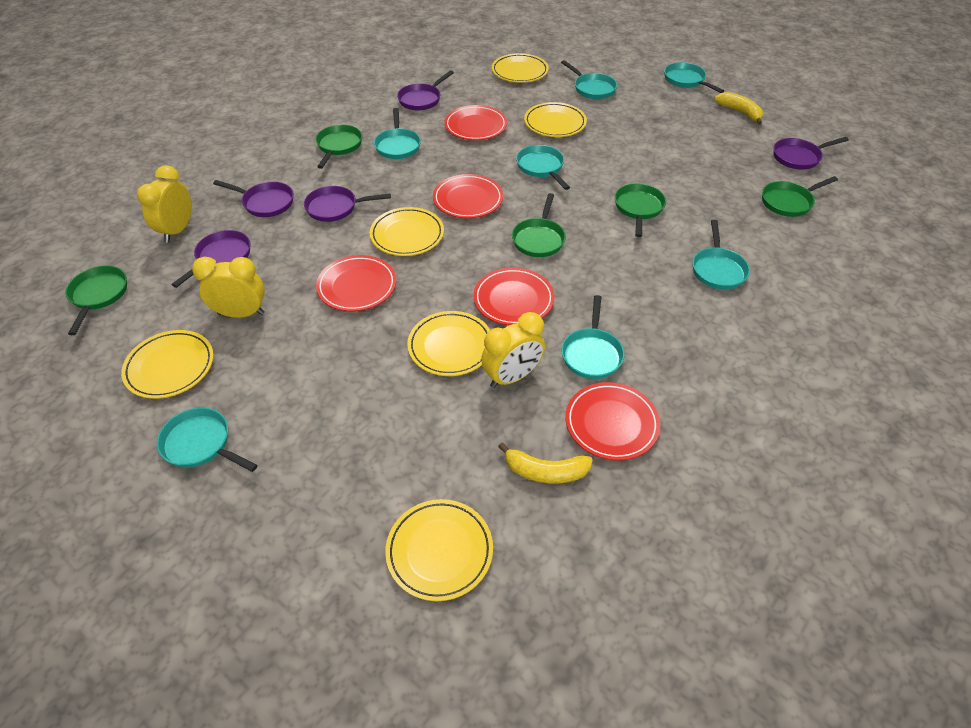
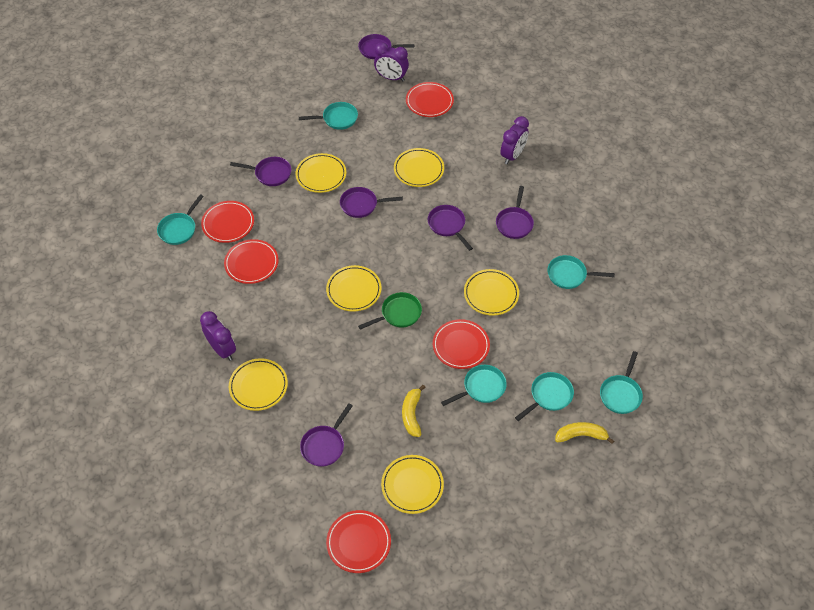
green pan: 5 -> 1
purple clock: 0 -> 3
purple pan: 5 -> 6
turquoise pan: 7 -> 6
yellow clock: 3 -> 0

